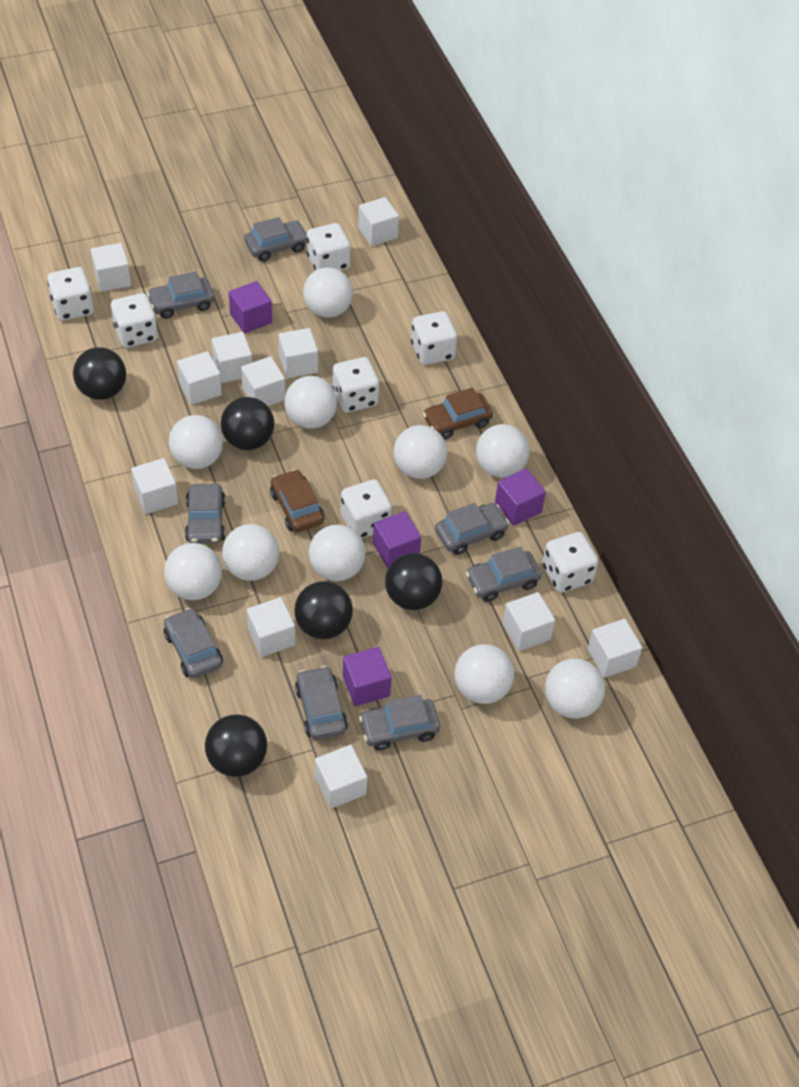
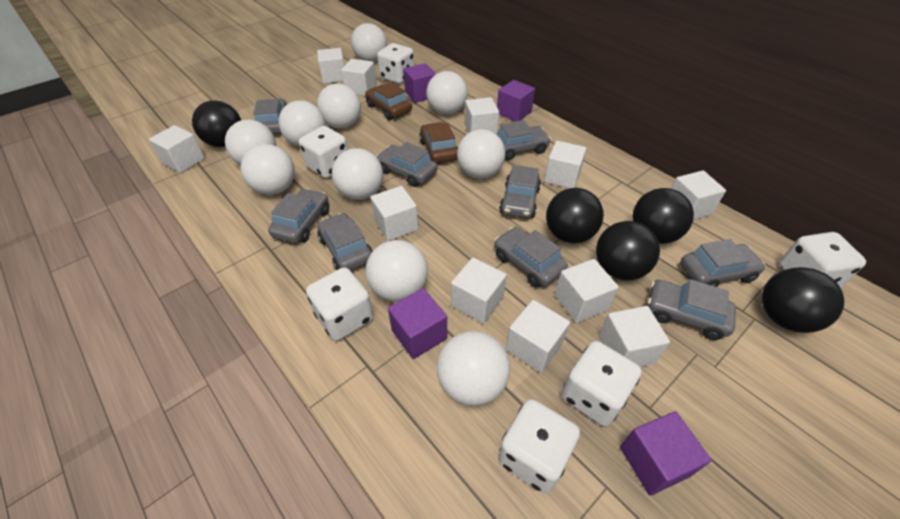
grey car: 8 -> 9
white dice: 7 -> 6

